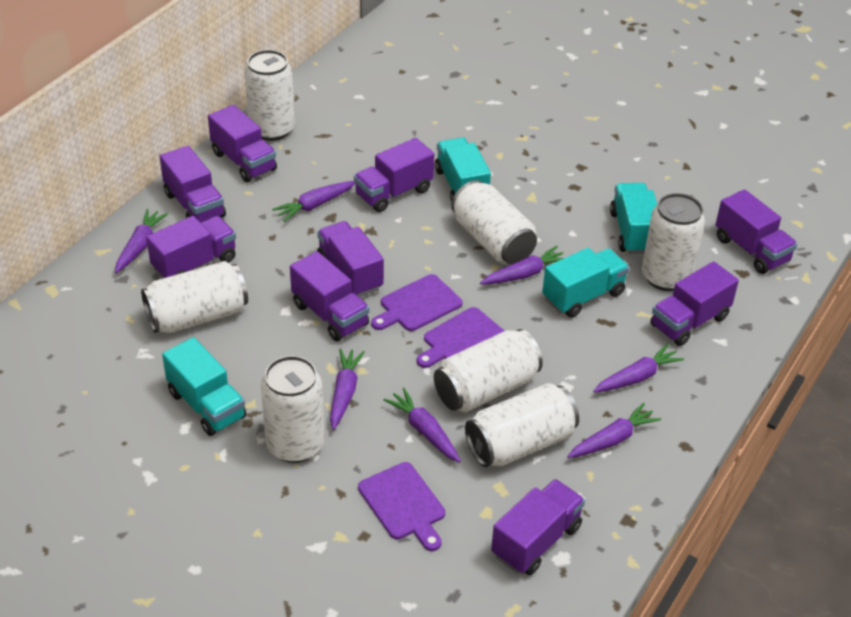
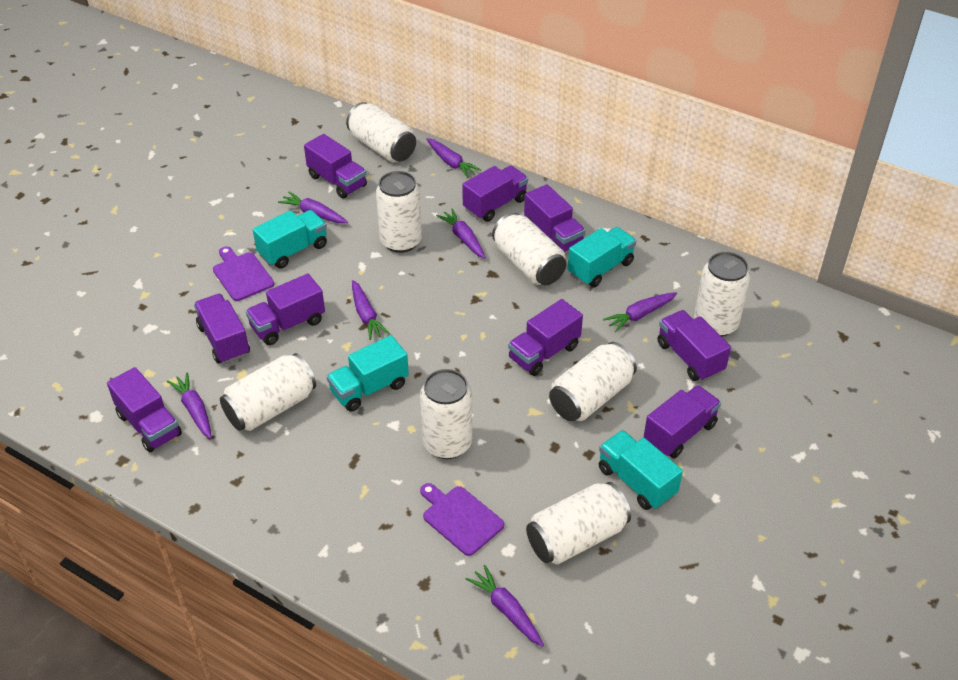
purple cutting board: 3 -> 2
white can: 7 -> 8

